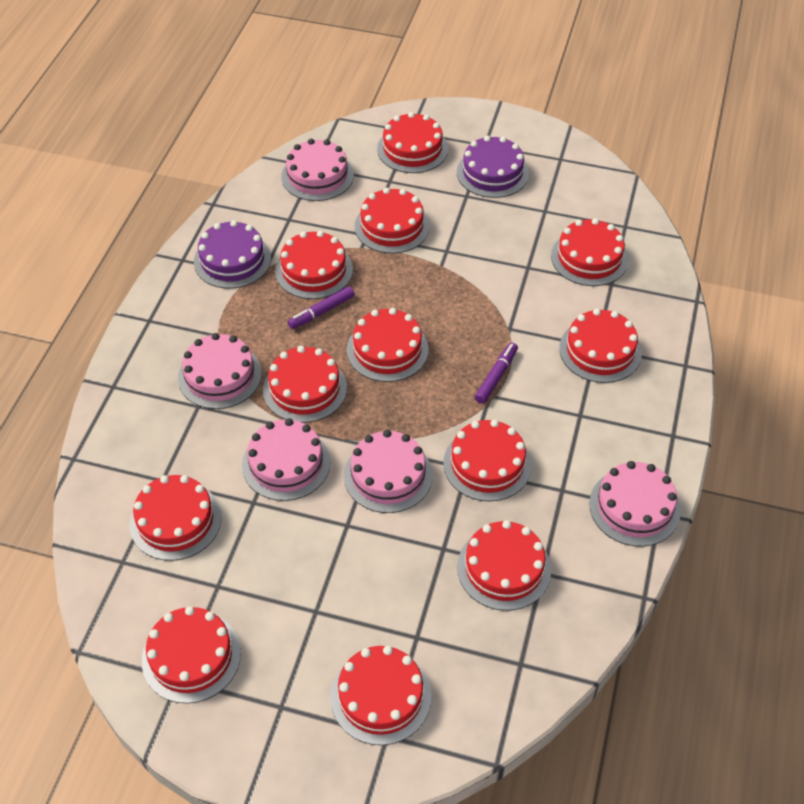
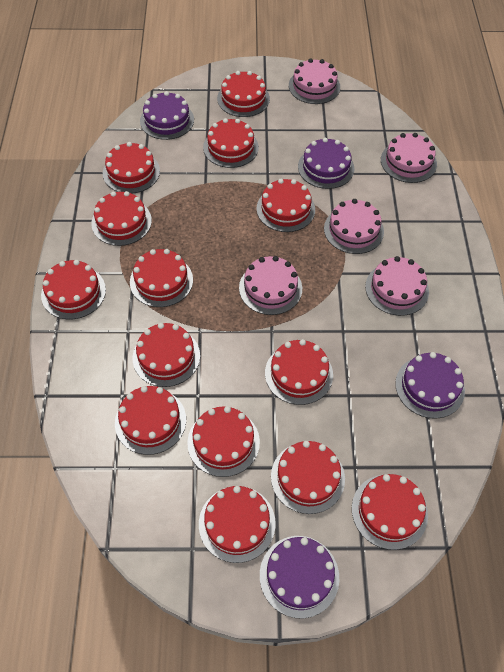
purple cake: 2 -> 4
purple marker: 2 -> 0
red cake: 12 -> 14

